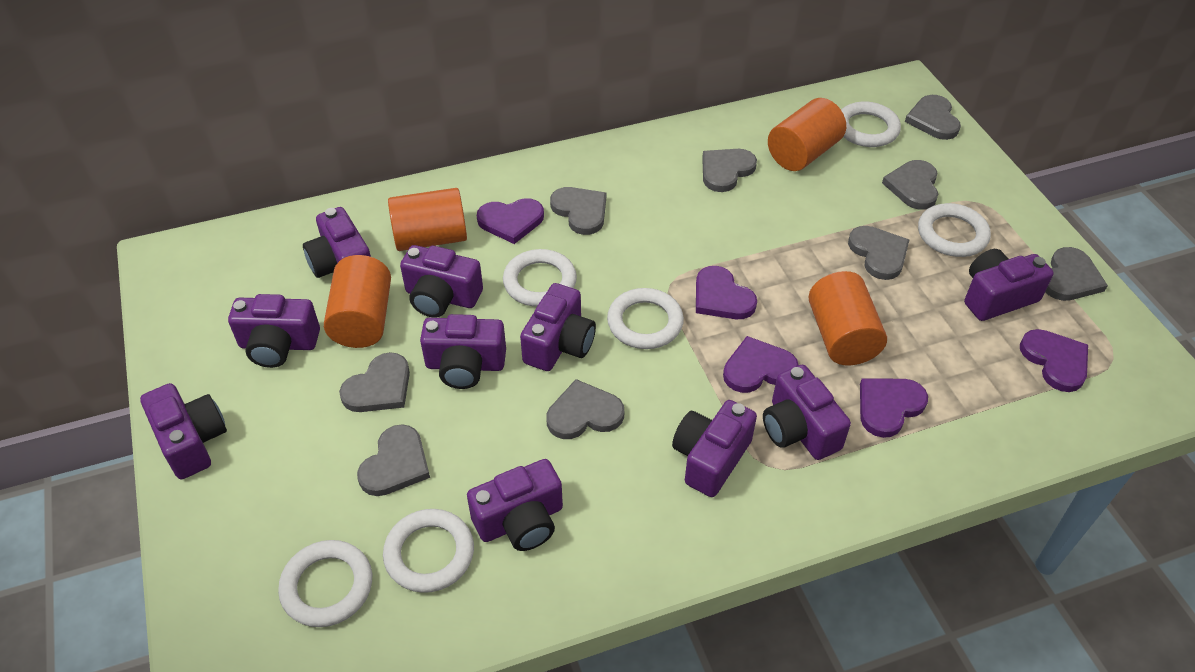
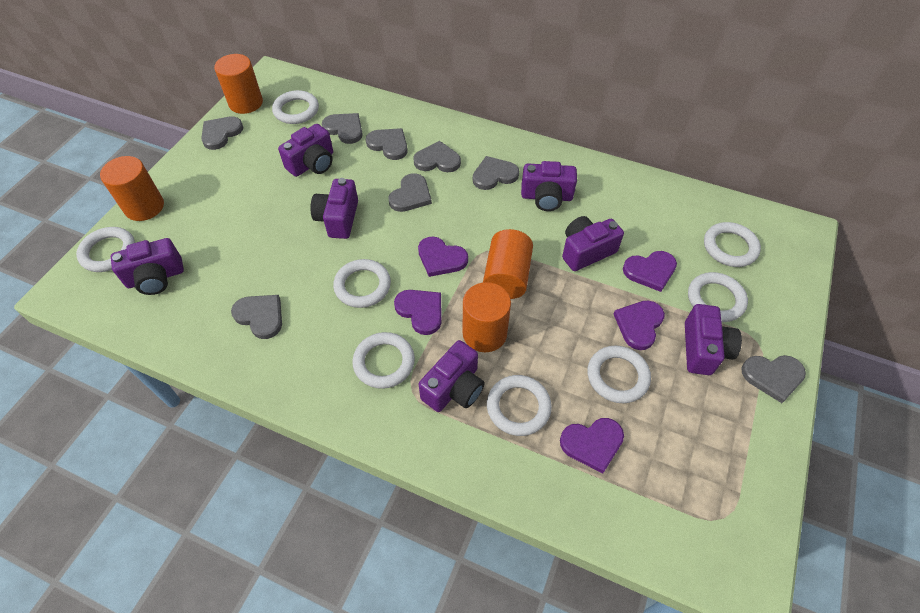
grey heart: 9 -> 8
purple camera: 10 -> 7
white ring: 6 -> 8

